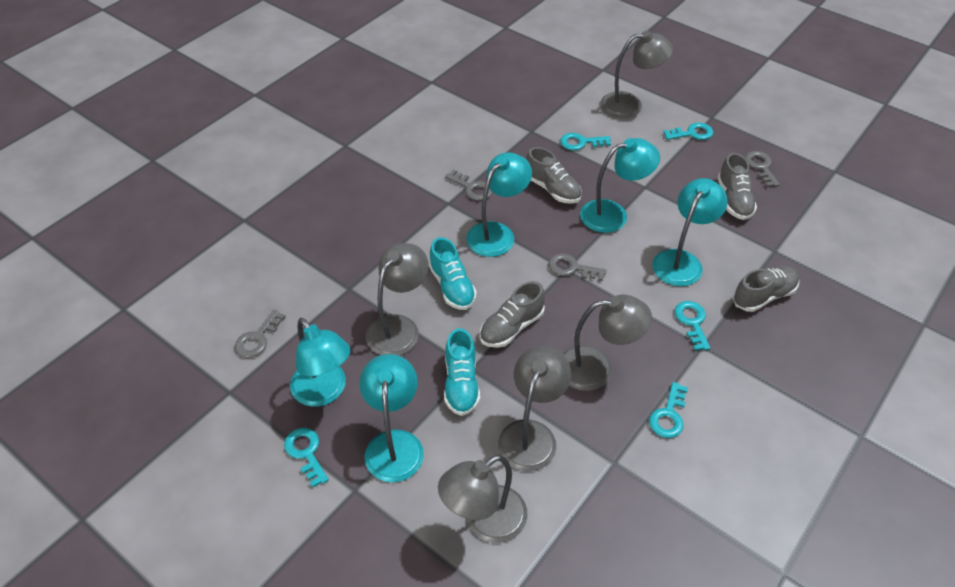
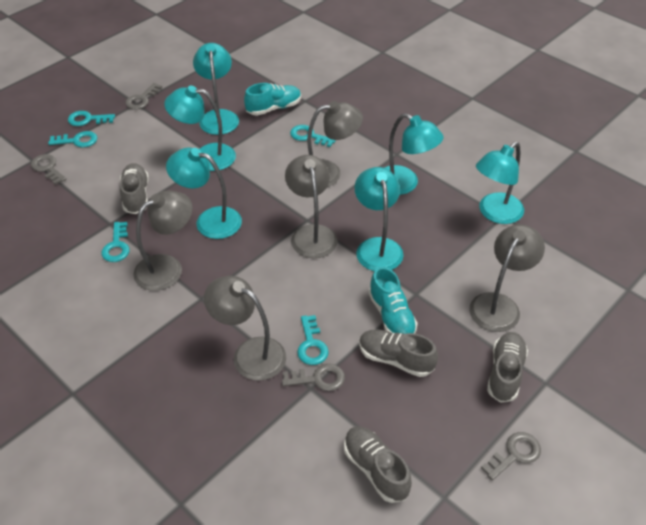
turquoise lamp: 5 -> 6

